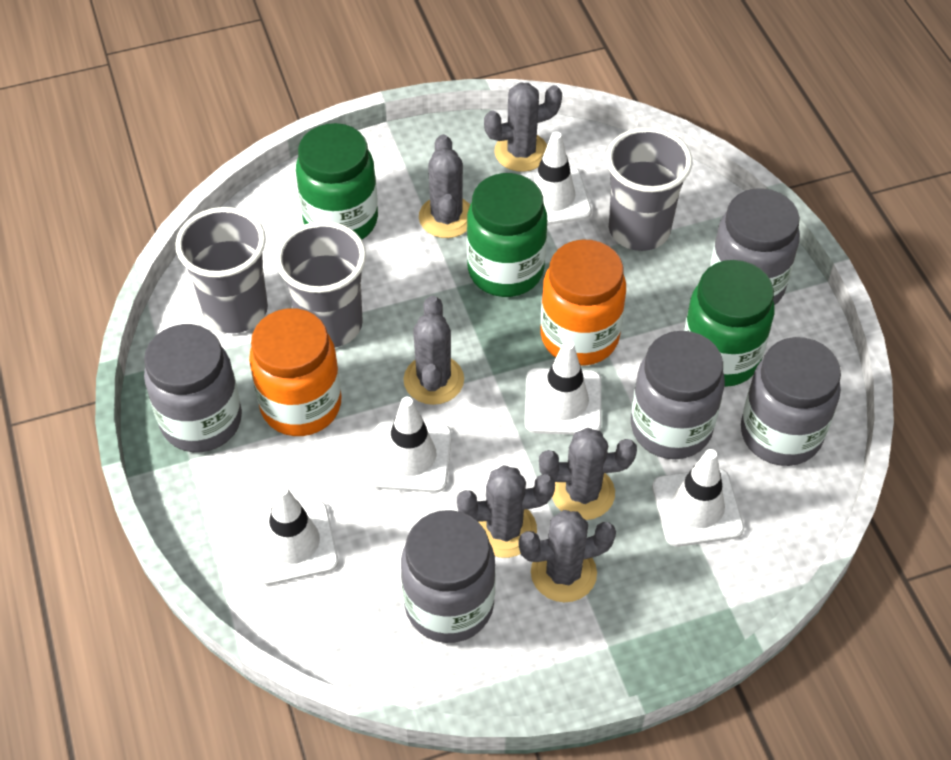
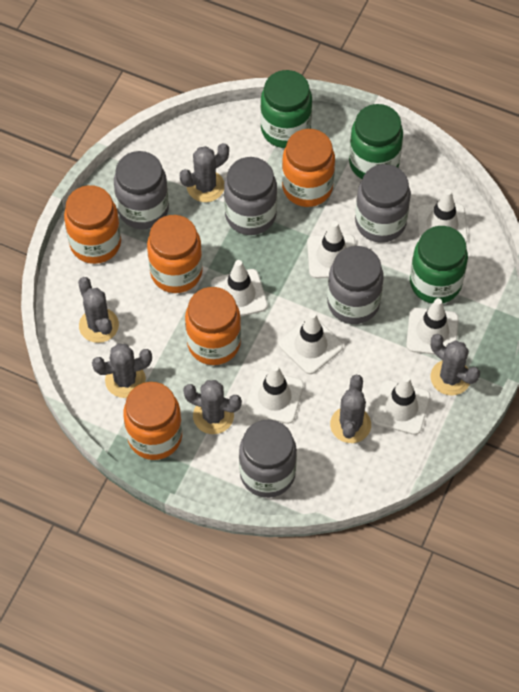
grey cup: 3 -> 0
orange jar: 2 -> 5
white traffic cone: 5 -> 7

